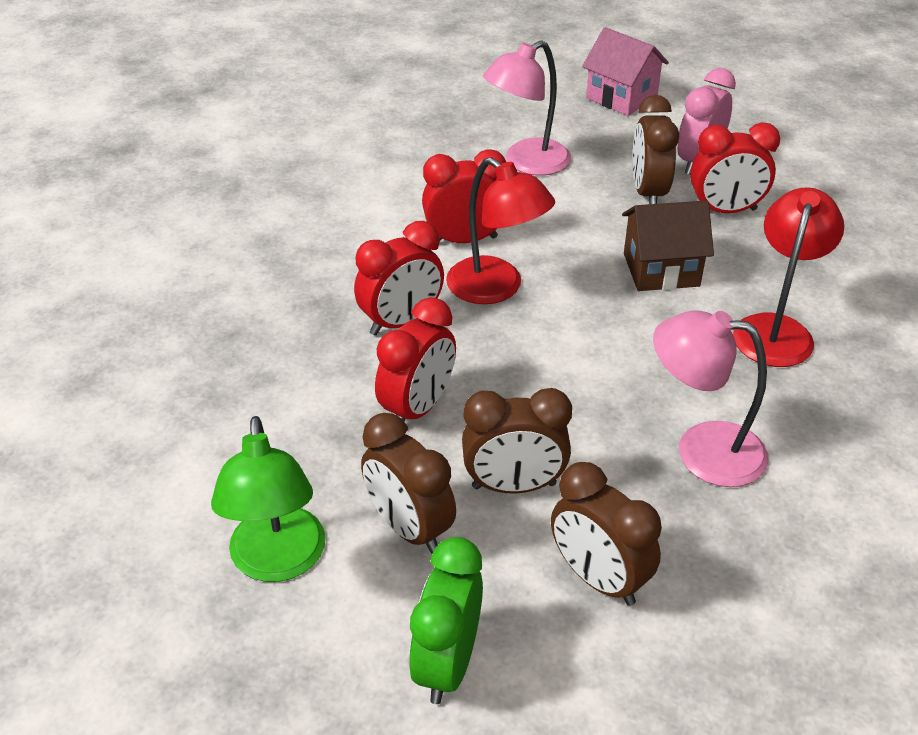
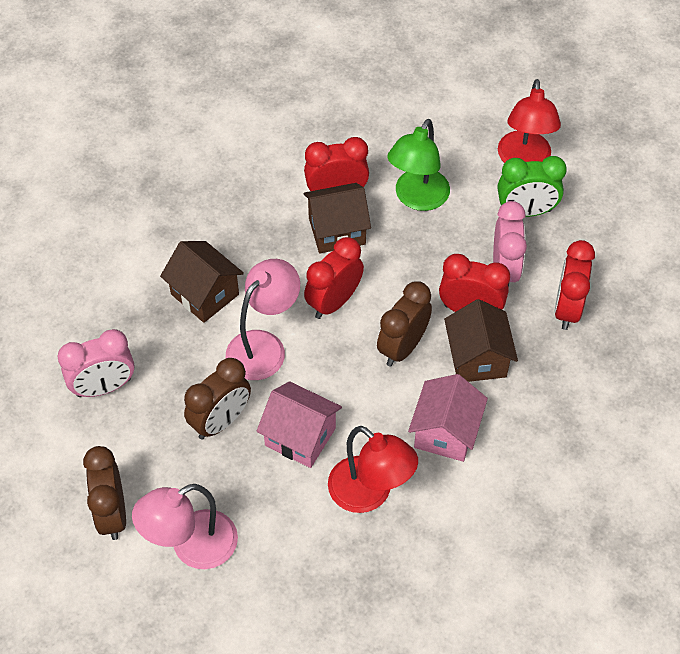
brown clock: 4 -> 3
brown house: 1 -> 3
pink clock: 1 -> 2
pink house: 1 -> 2

